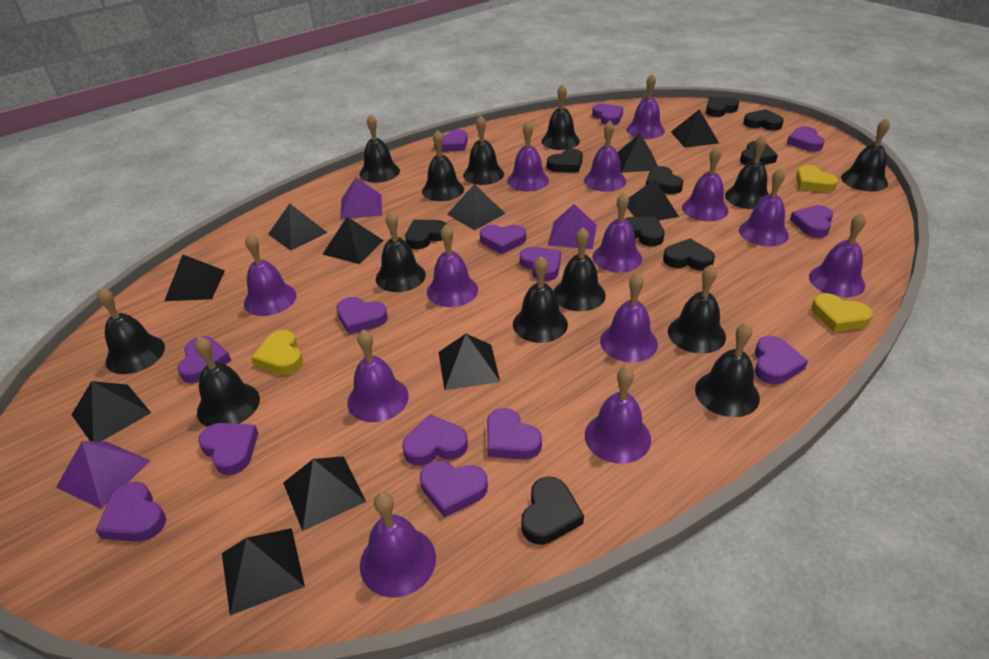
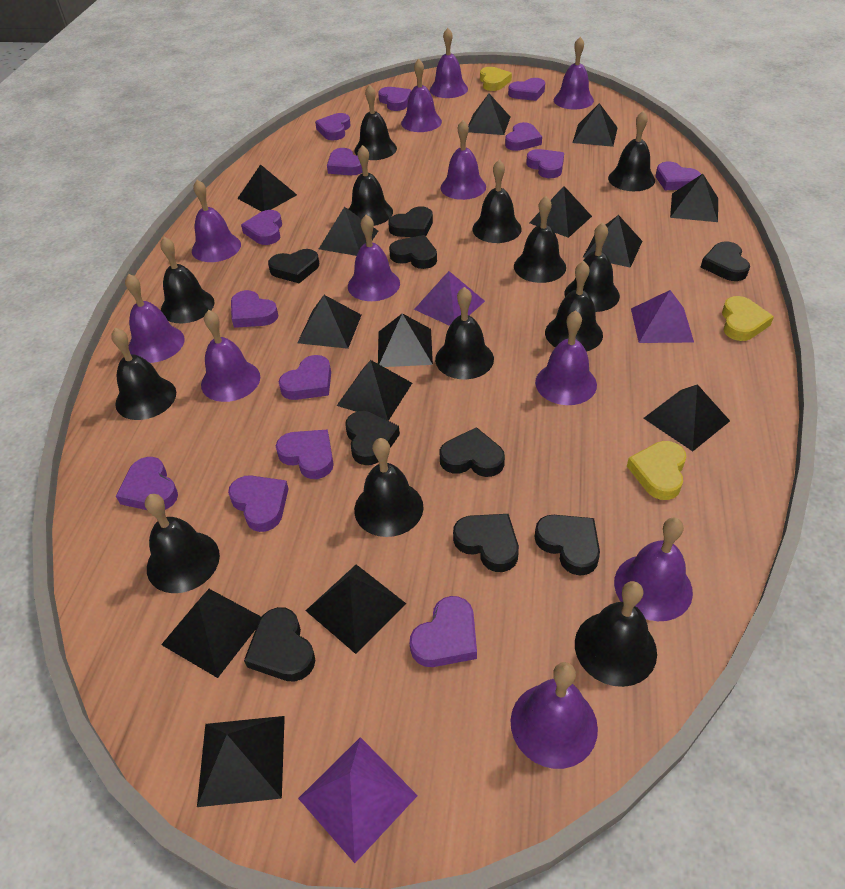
black pyramid: 11 -> 14
purple bell: 13 -> 11

